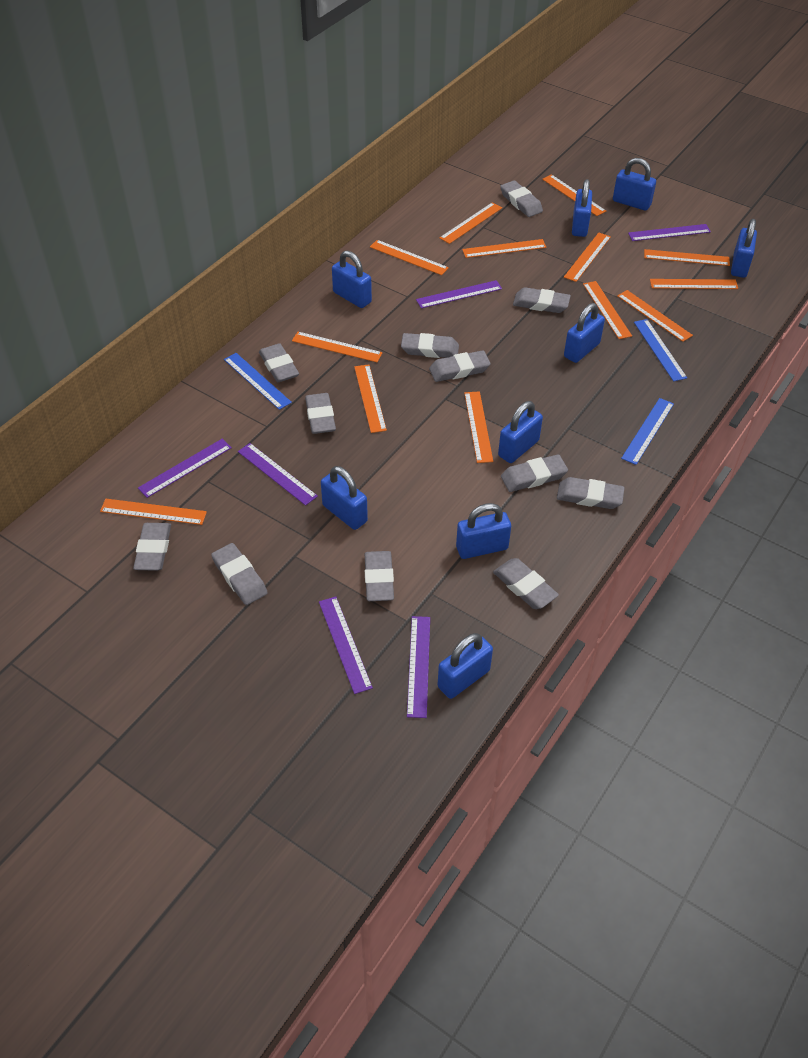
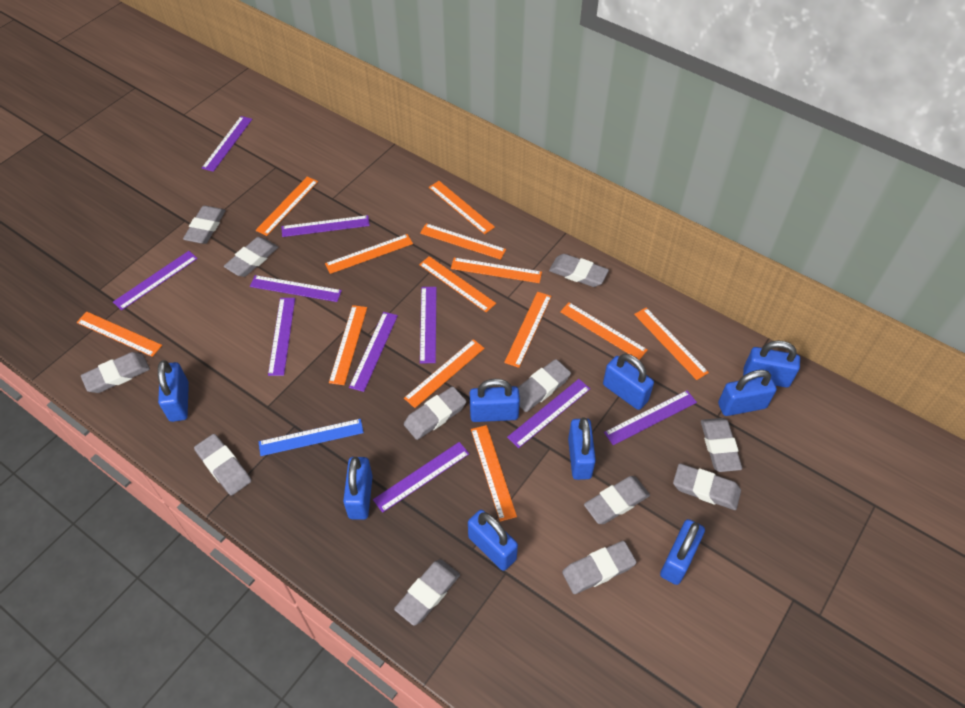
blue ruler: 3 -> 1
purple ruler: 6 -> 10

